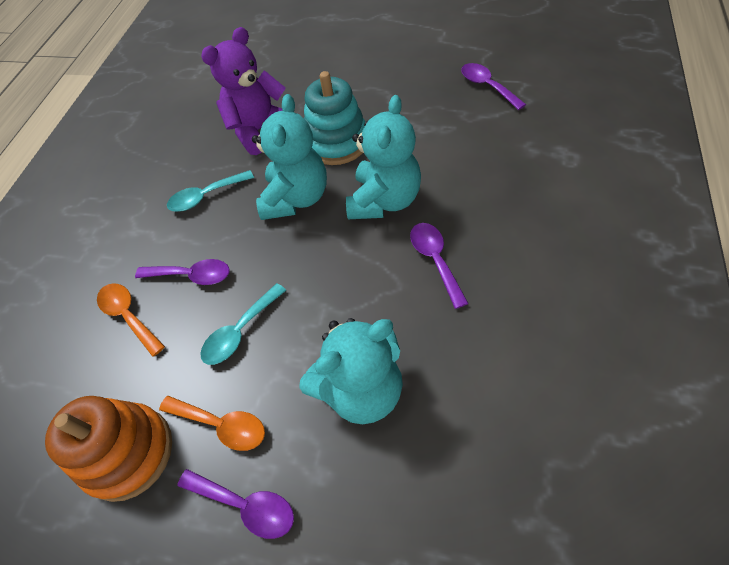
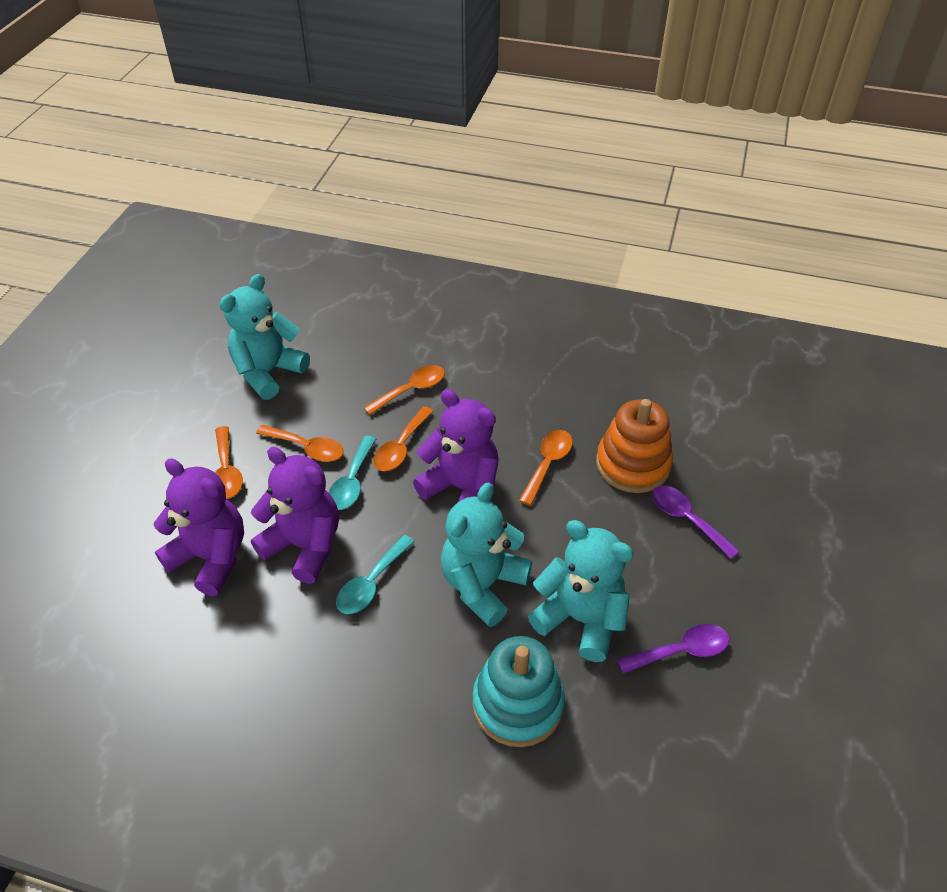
orange spoon: 2 -> 5
purple spoon: 4 -> 2
purple teddy bear: 1 -> 3

